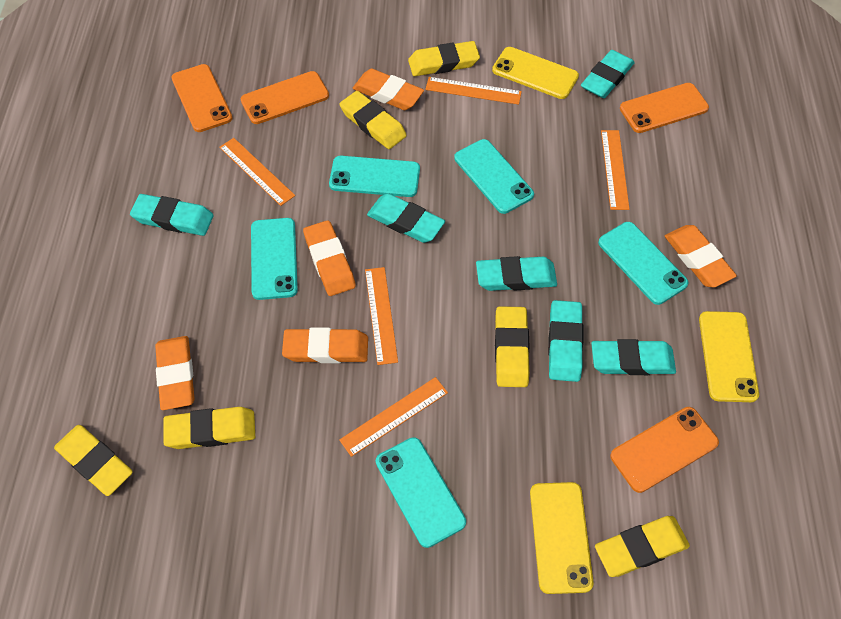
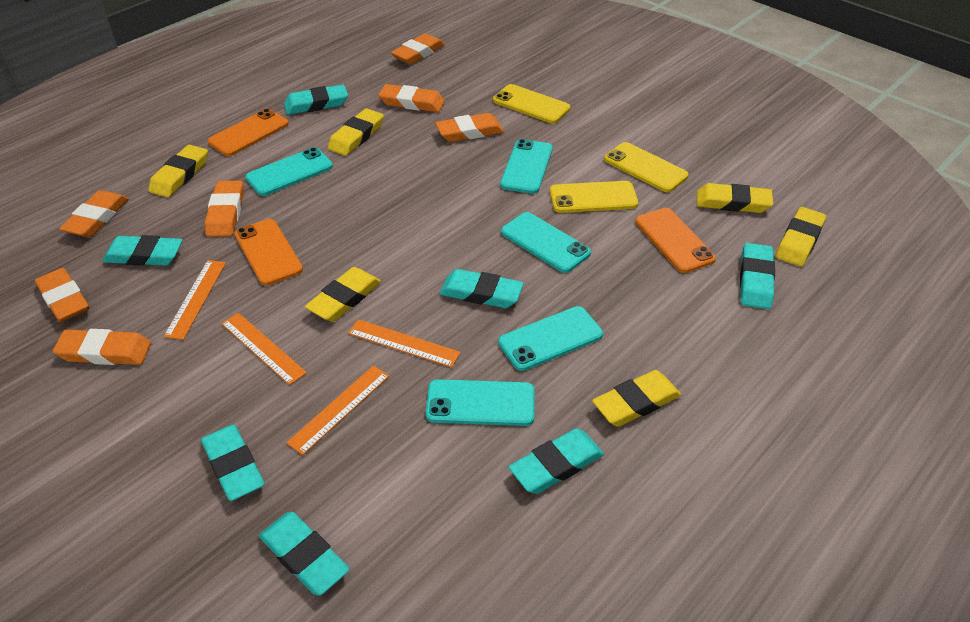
orange eraser: 5 -> 7
orange phone: 4 -> 3
orange ruler: 5 -> 4
turquoise eraser: 6 -> 7

